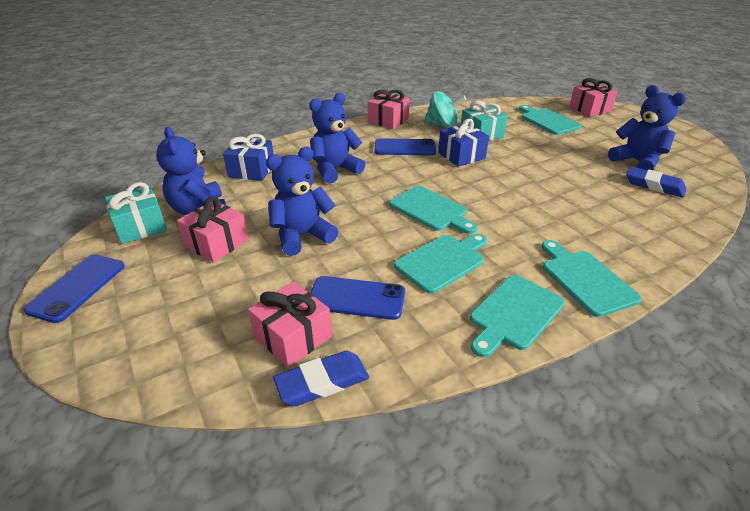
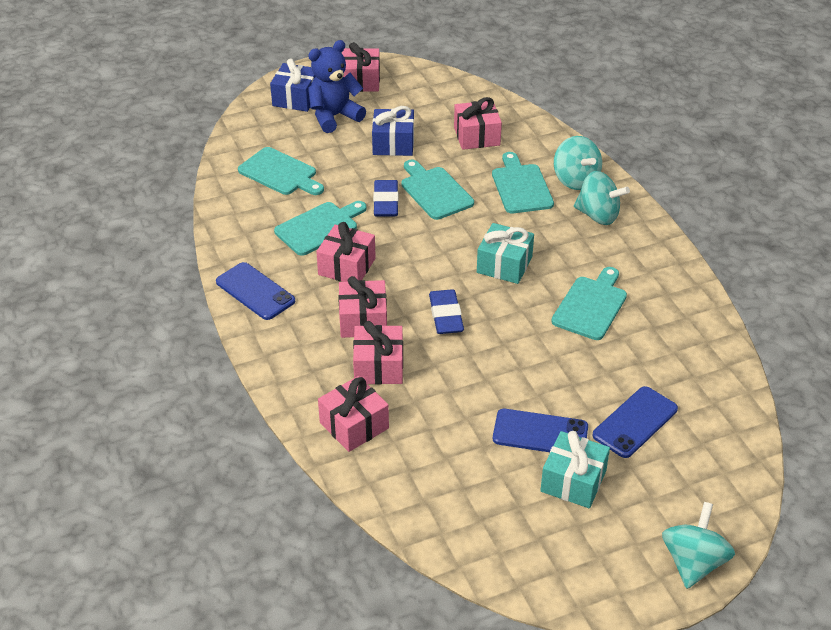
blue teddy bear: 4 -> 1
pink gift: 4 -> 6
turquoise spinning top: 1 -> 3

